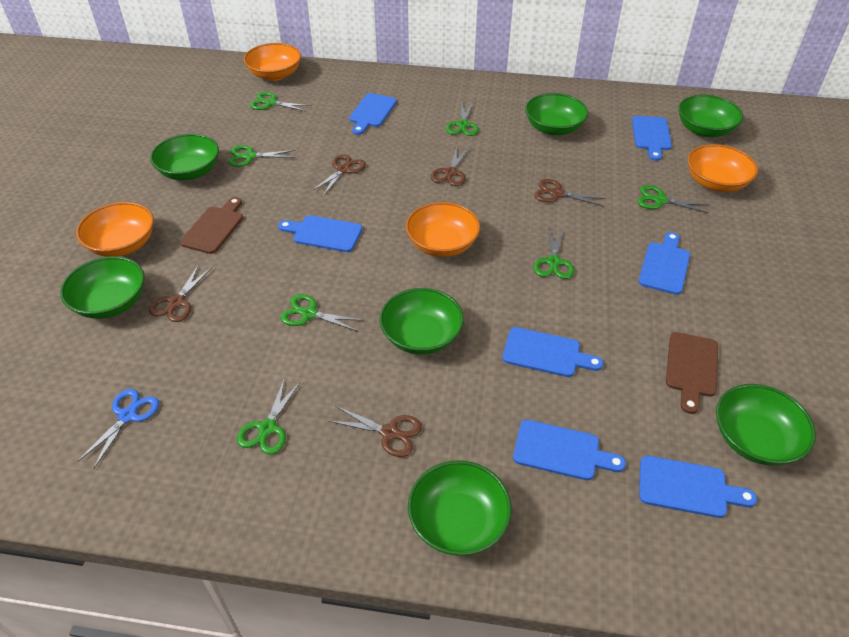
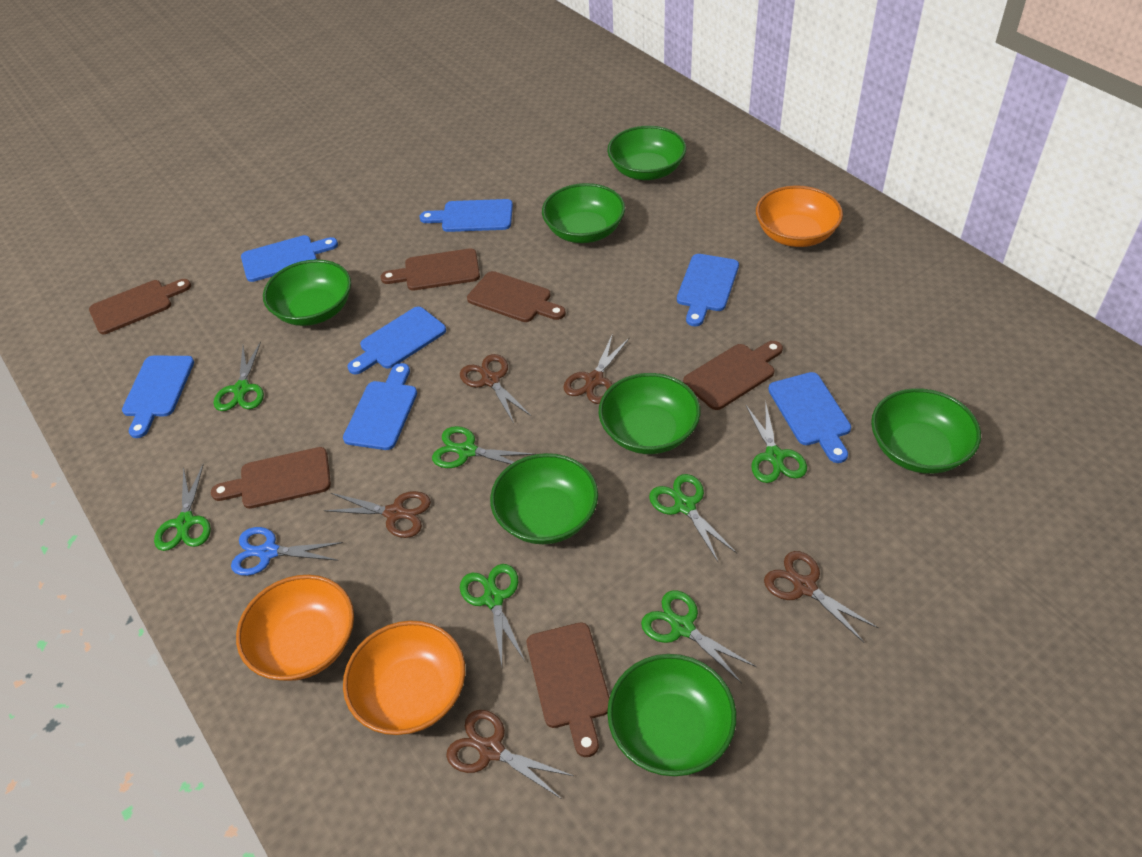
brown cutting board: 2 -> 6
orange bowl: 4 -> 3

